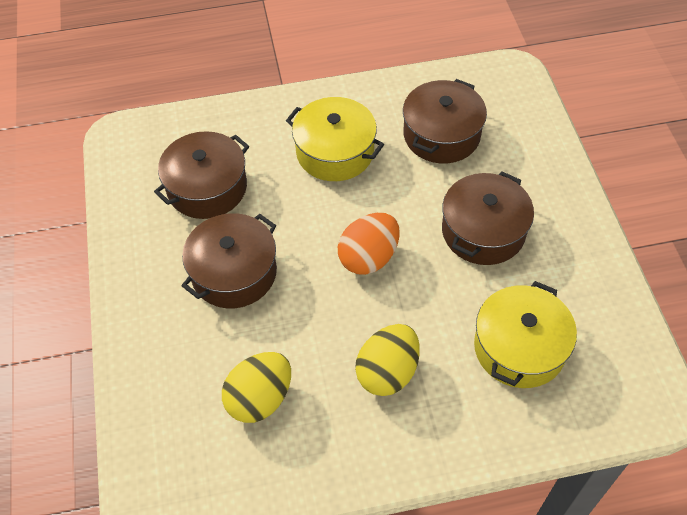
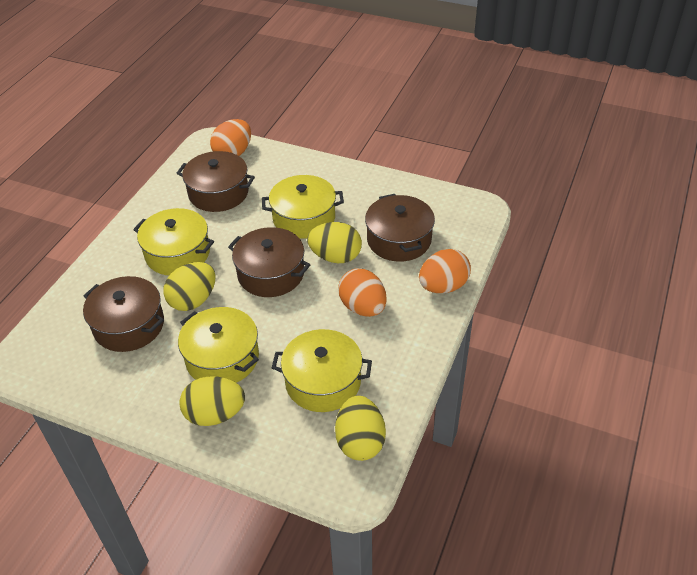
orange egg: 1 -> 3
yellow egg: 2 -> 4
yellow pot: 2 -> 4

